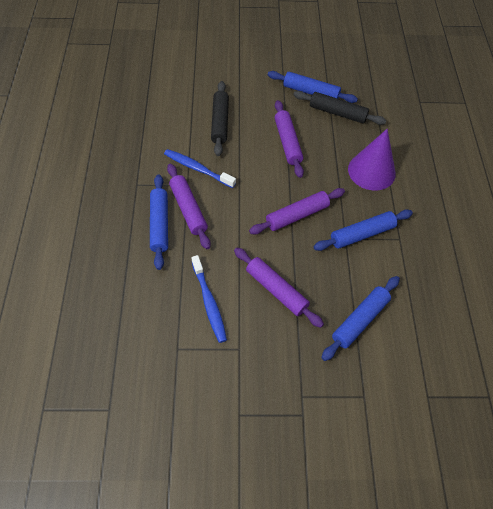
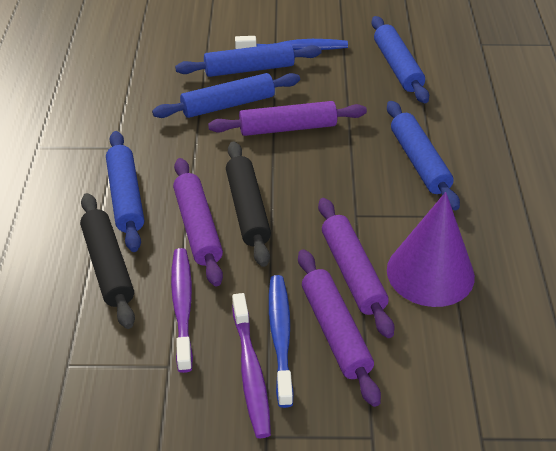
blue rolling pin: 4 -> 5
purple toothbrush: 0 -> 2

